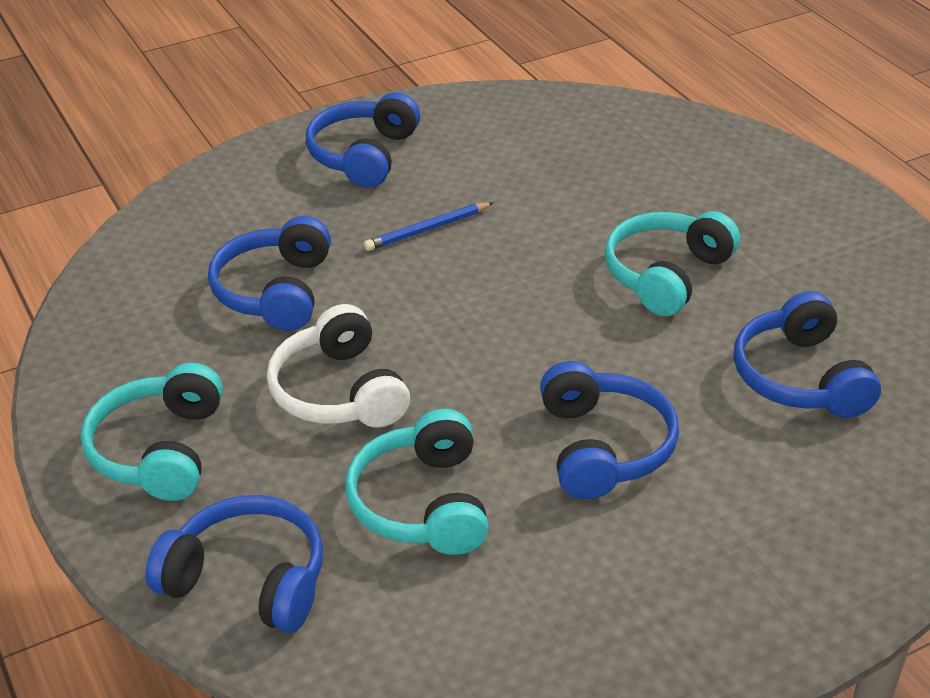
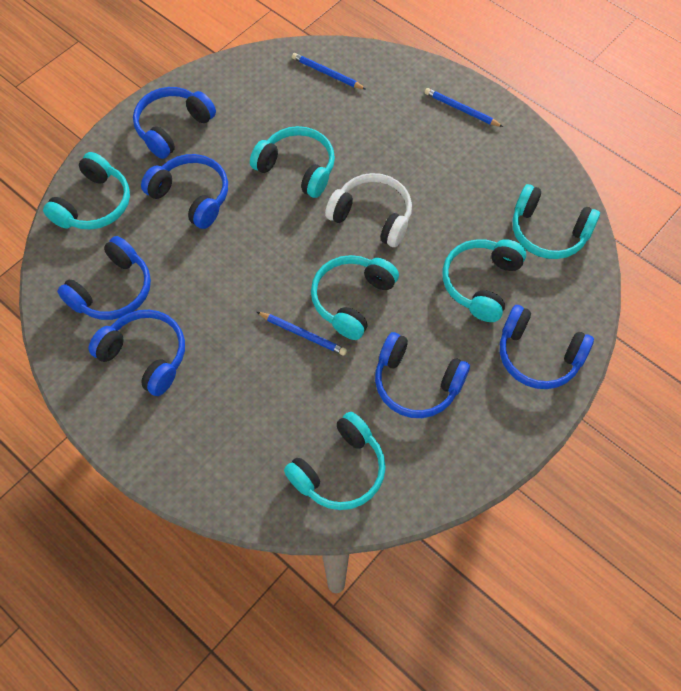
blue headphones: 5 -> 6
blue pencil: 1 -> 3
turquoise headphones: 3 -> 6

